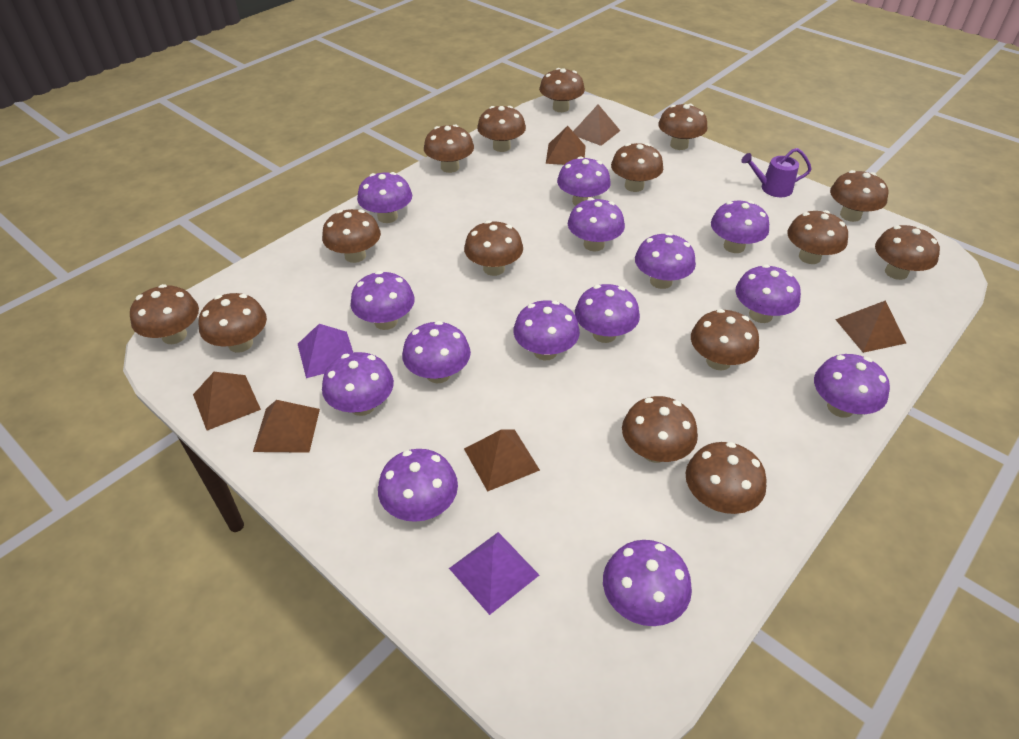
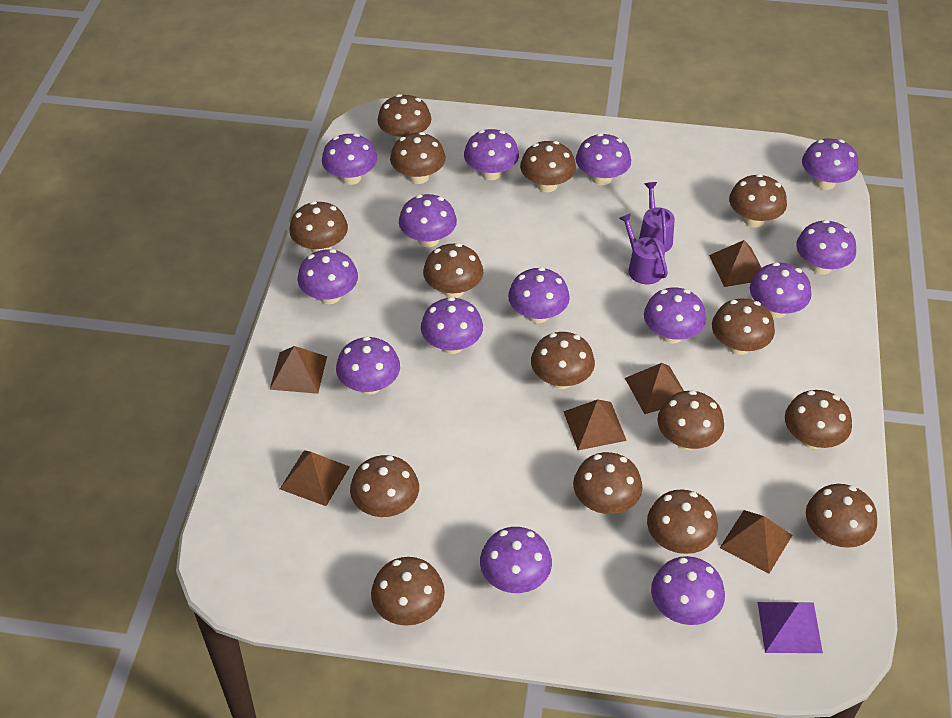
purple pyramid: 2 -> 1
purple watering can: 1 -> 2

